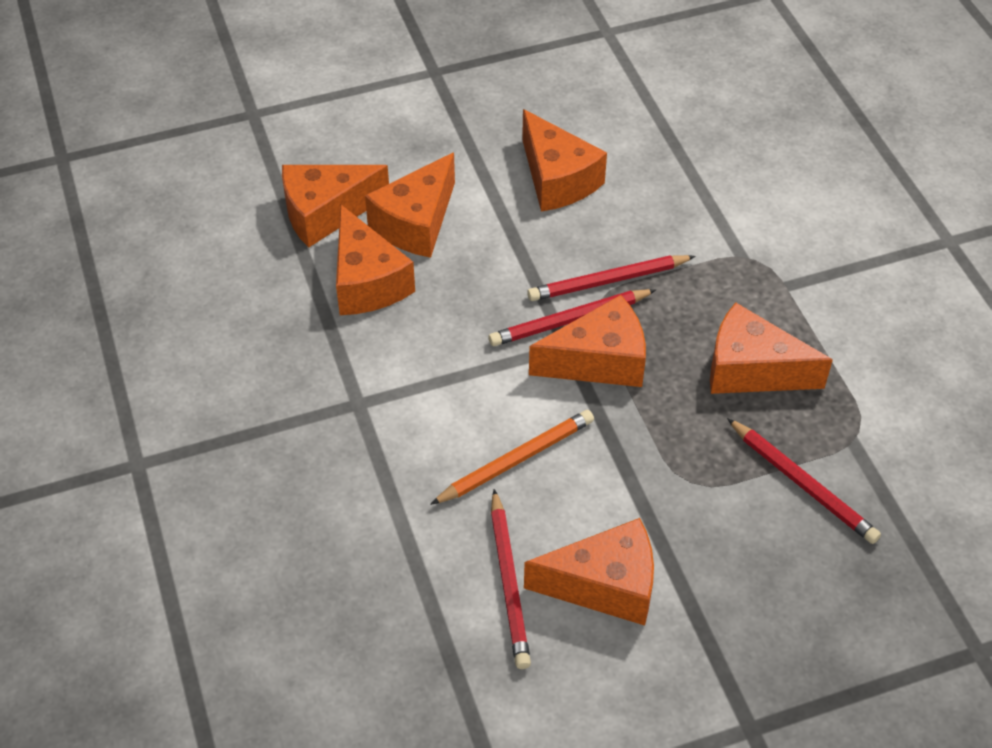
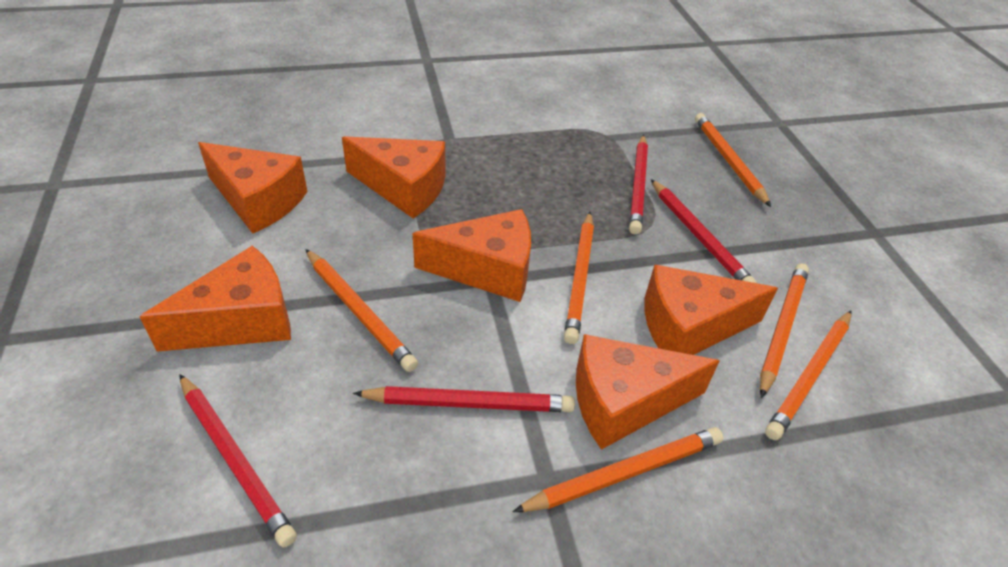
orange cheese: 7 -> 6
orange pencil: 1 -> 6

